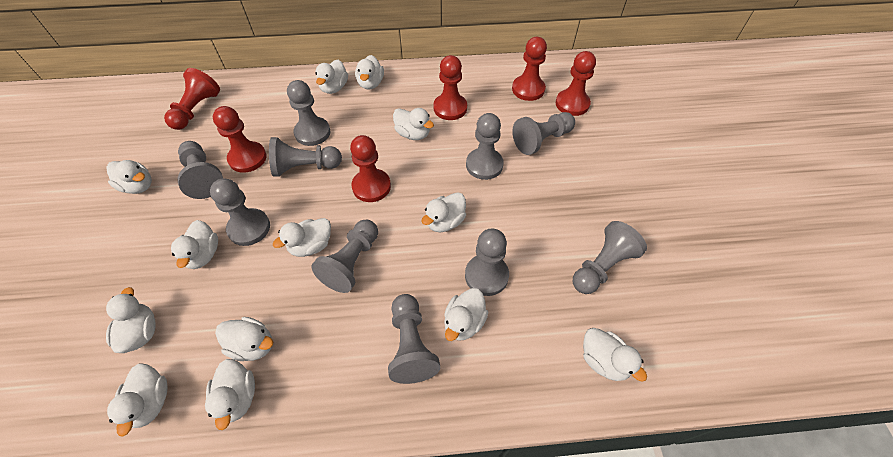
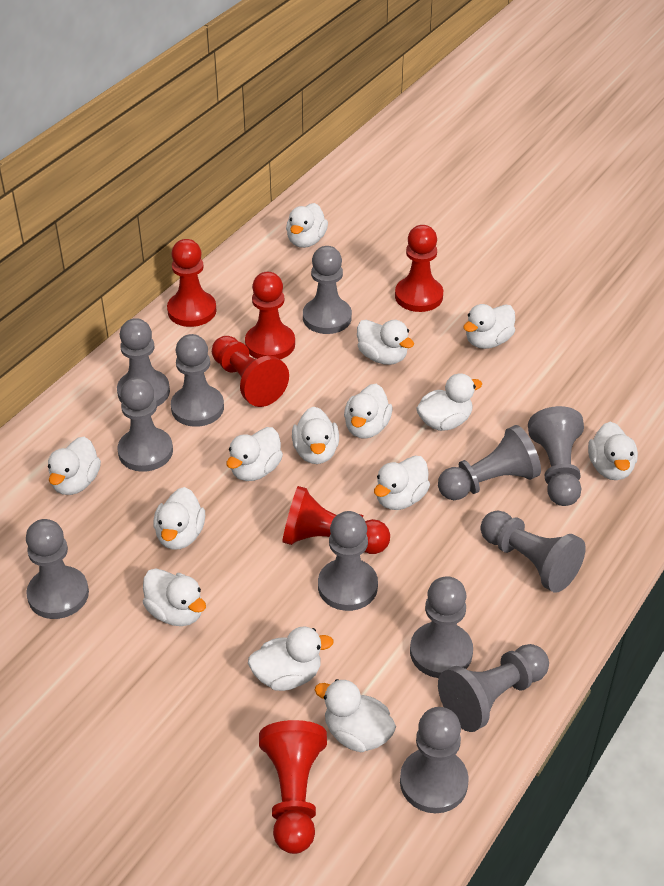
grey pawn: 10 -> 12
white duck: 13 -> 14

